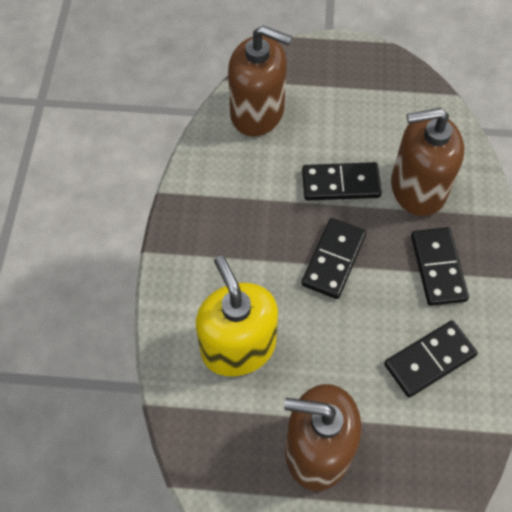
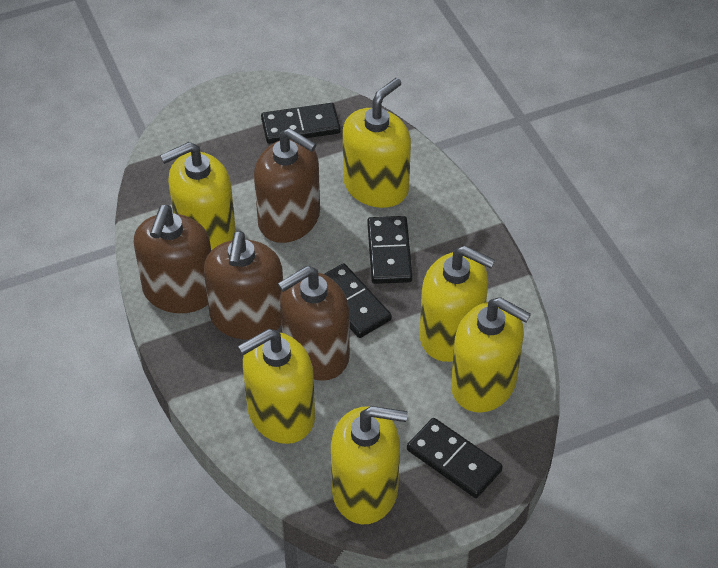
brown soap dispenser: 3 -> 4
yellow soap dispenser: 1 -> 6

